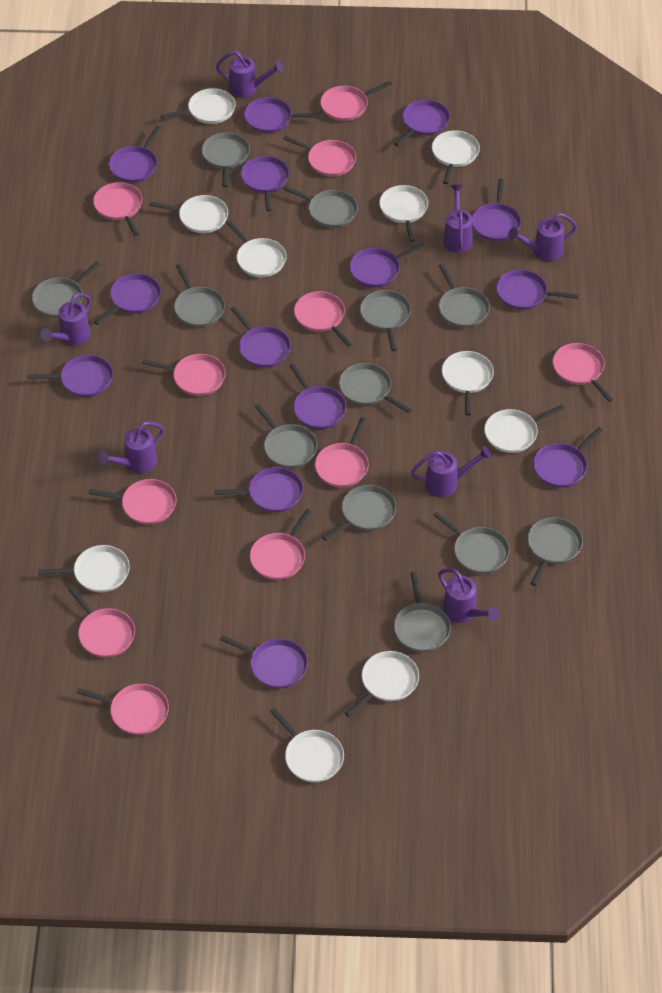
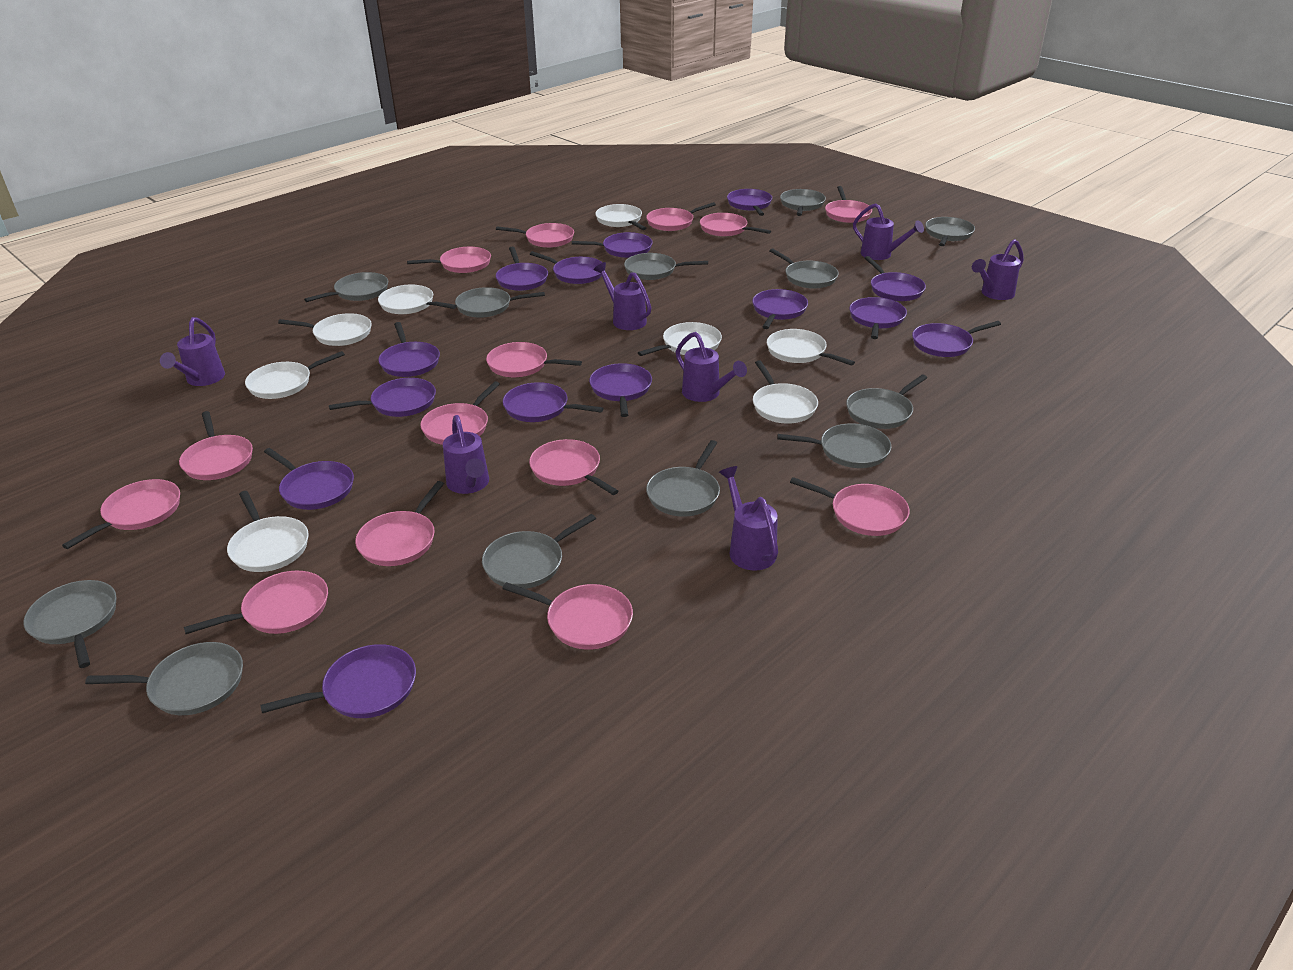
pink pan: 11 -> 14
white pan: 10 -> 8

